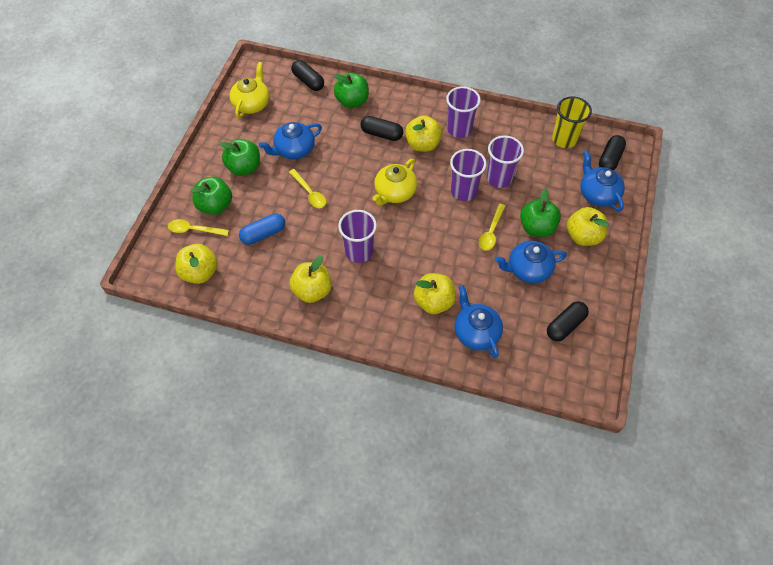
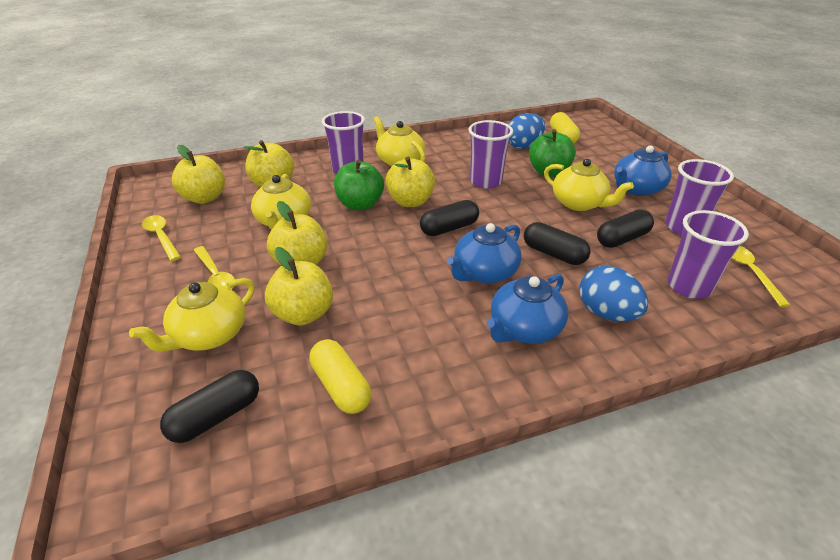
blue capsule: 1 -> 0
blue egg: 0 -> 2
blue teapot: 4 -> 3
green apple: 4 -> 2
yellow capsule: 0 -> 2
yellow cup: 1 -> 0
yellow teapot: 2 -> 4

